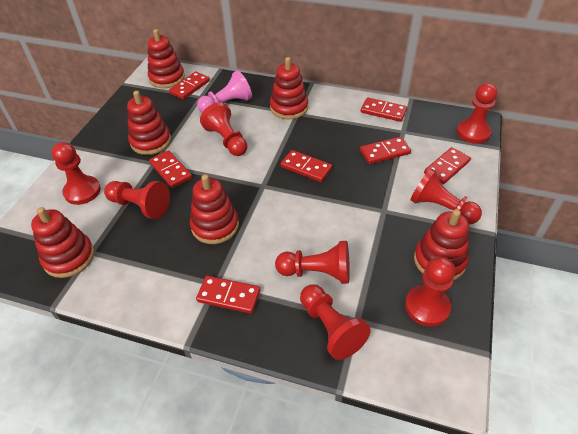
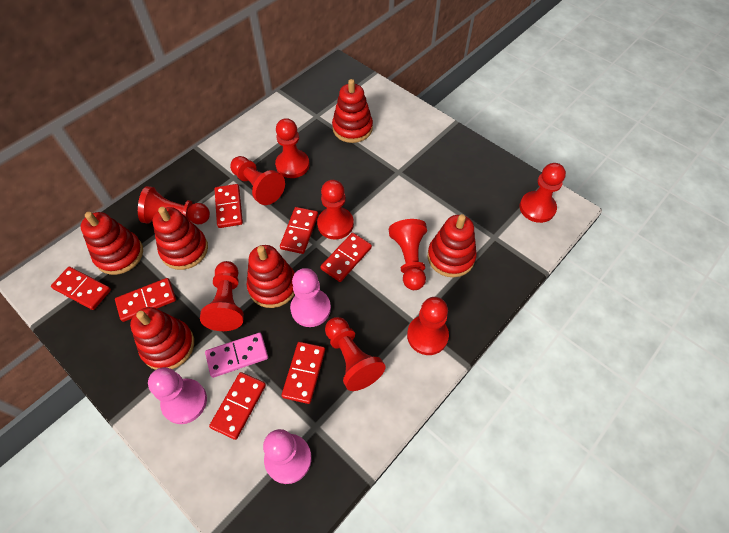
pink domino: 0 -> 1
pink pawn: 1 -> 3
red pawn: 8 -> 9

